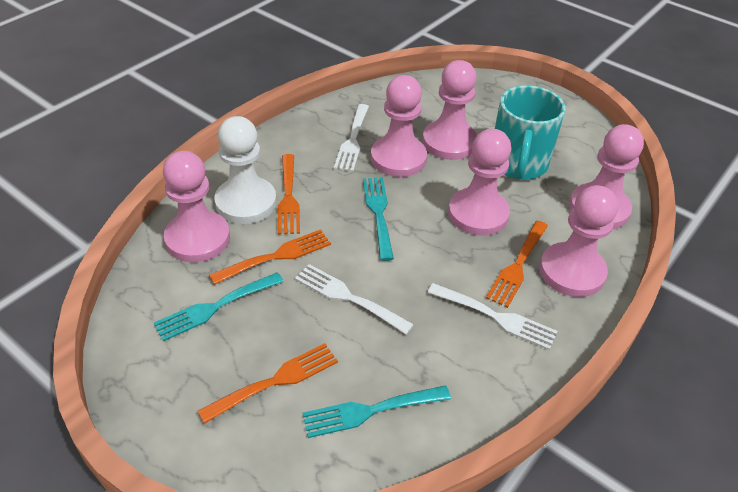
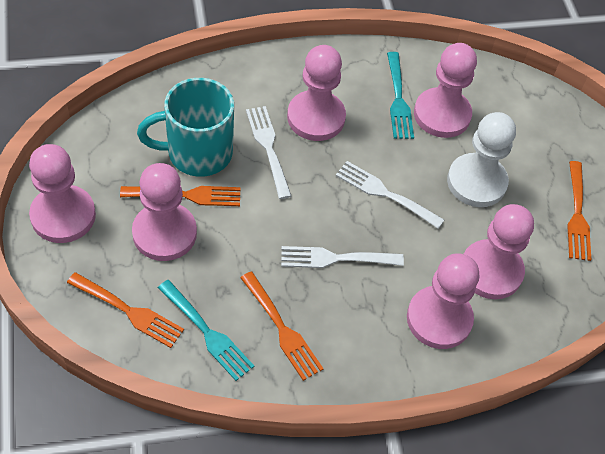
turquoise fork: 3 -> 2

